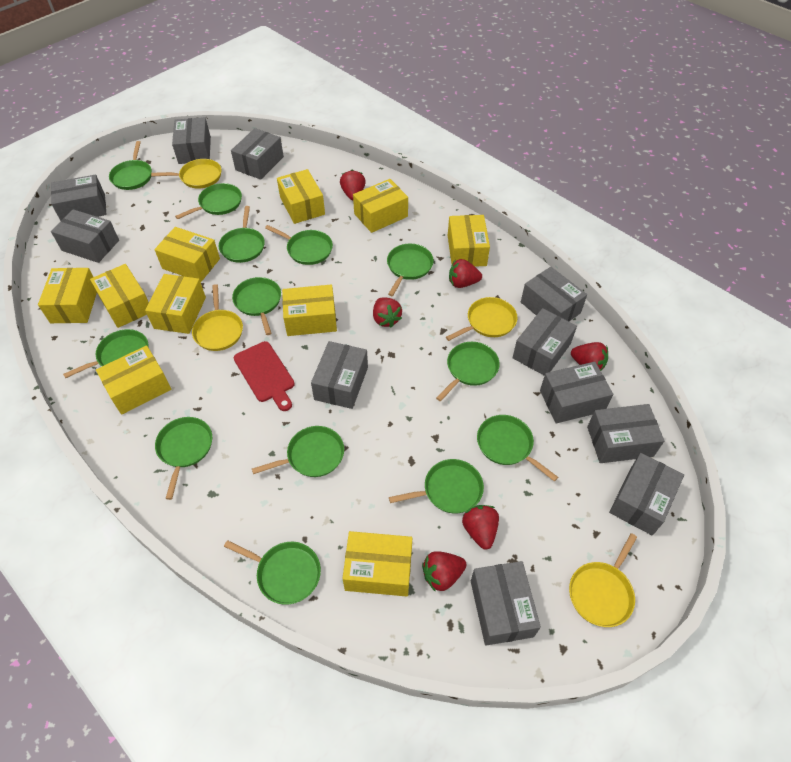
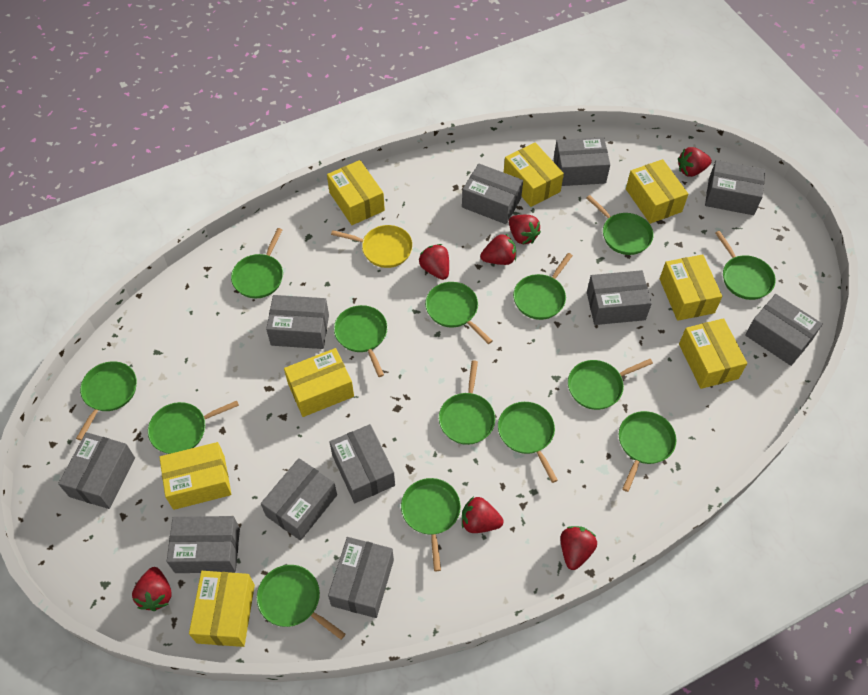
green pan: 13 -> 14
red cutting board: 1 -> 0
red strawberry: 6 -> 7
yellow box: 10 -> 8
yellow pan: 4 -> 1

